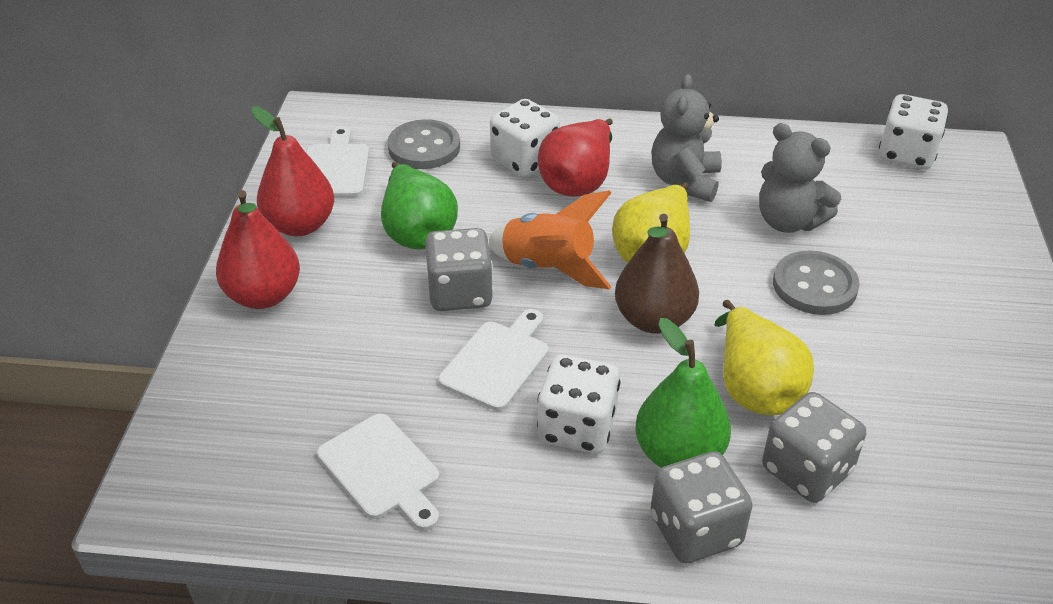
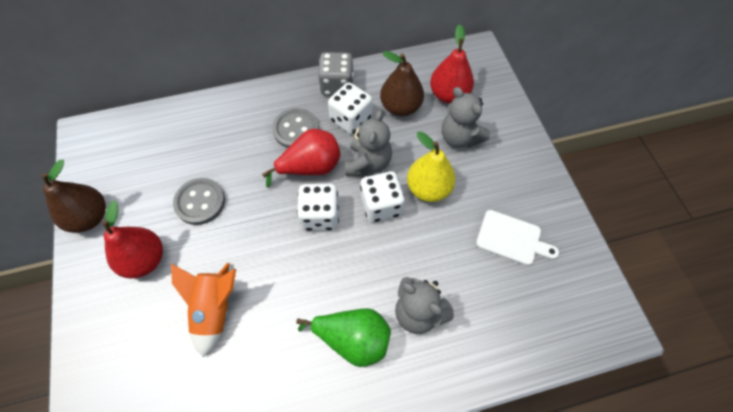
brown pear: 1 -> 2
green pear: 2 -> 1
grey dice: 3 -> 1
grey teddy bear: 2 -> 3
white cutting board: 3 -> 1
yellow pear: 2 -> 1

